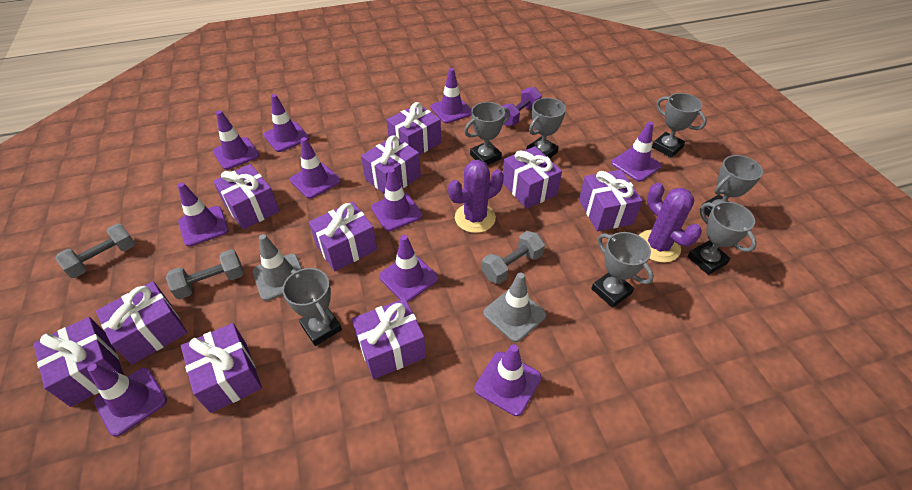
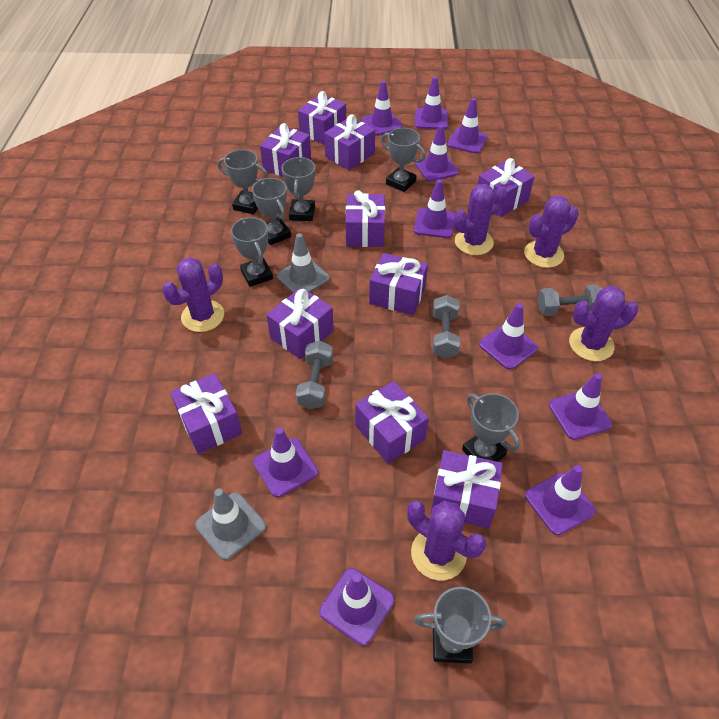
purple cactus: 2 -> 5
purple dumbbell: 1 -> 0

